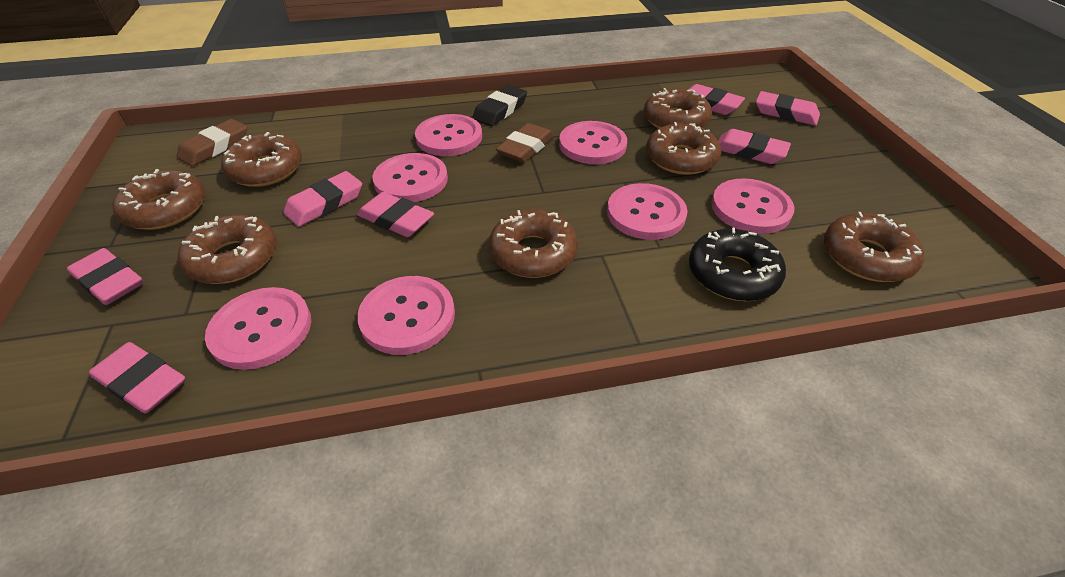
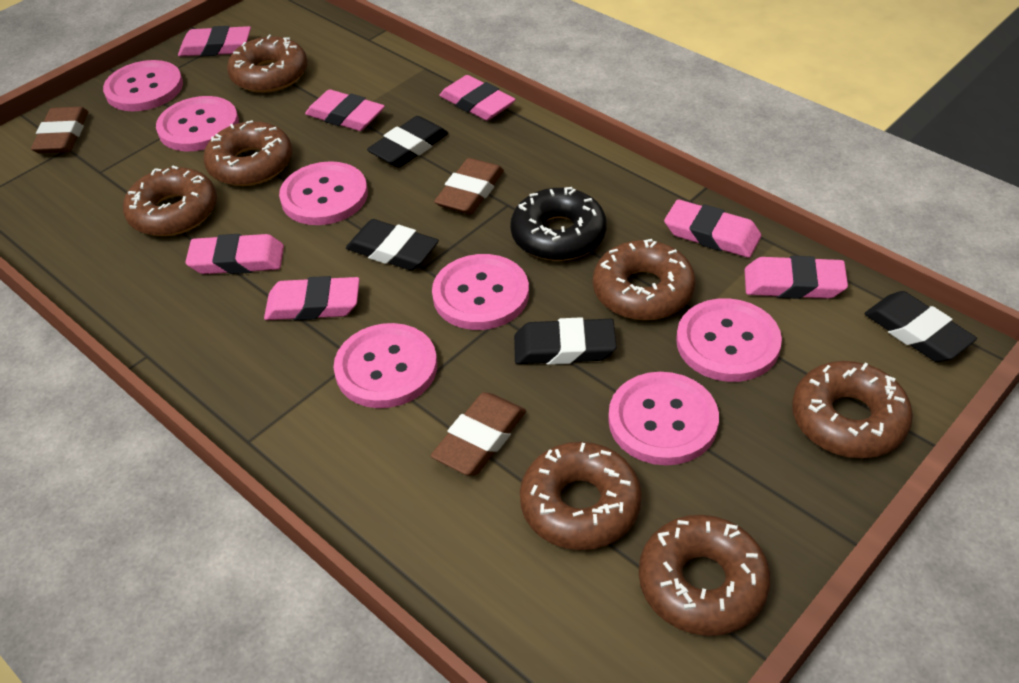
black eraser: 1 -> 4
brown eraser: 2 -> 3

